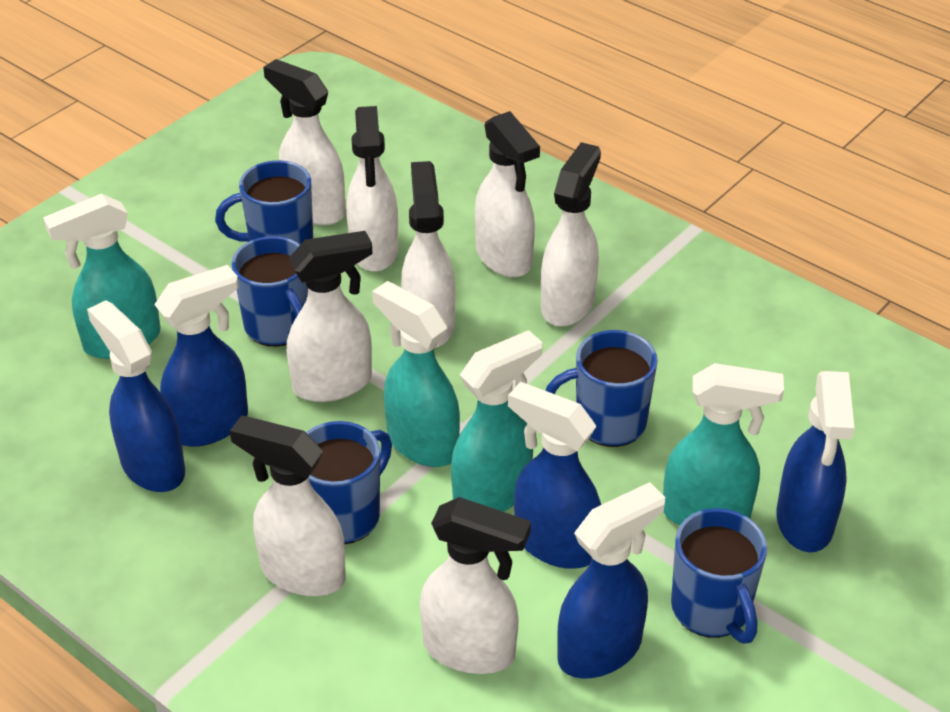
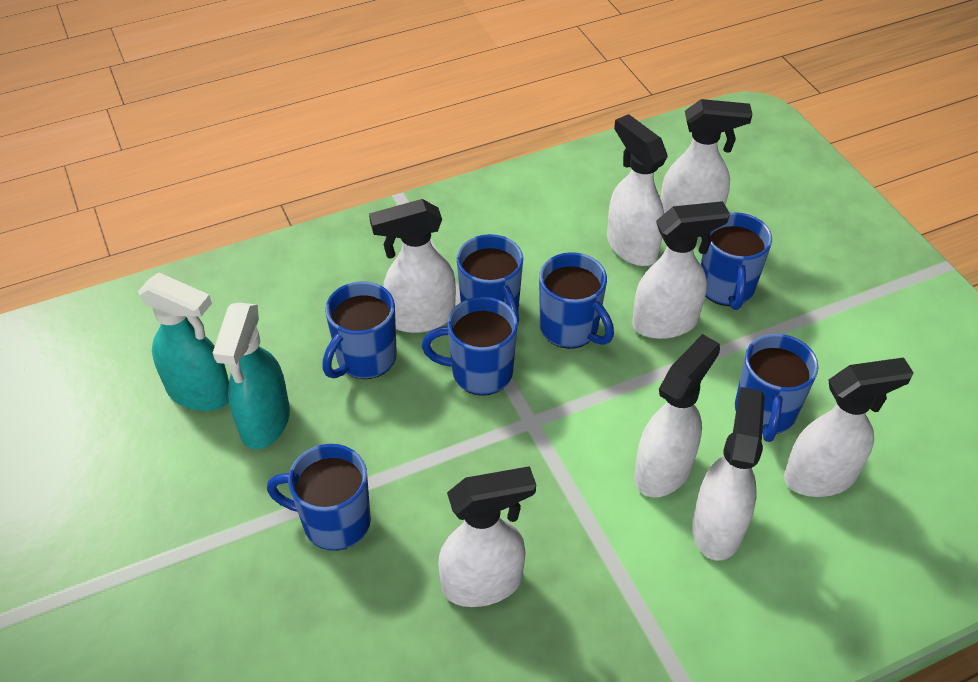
blue mug: 5 -> 7
blue spray bottle: 5 -> 0
turquoise spray bottle: 4 -> 2

